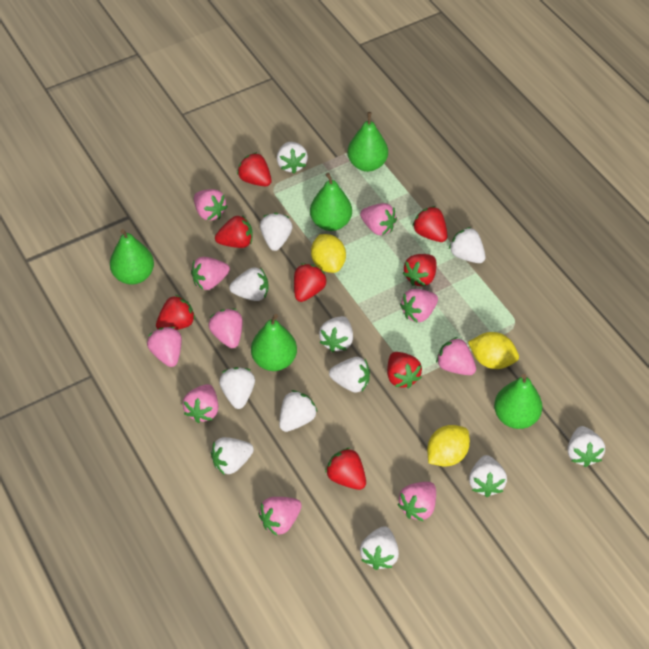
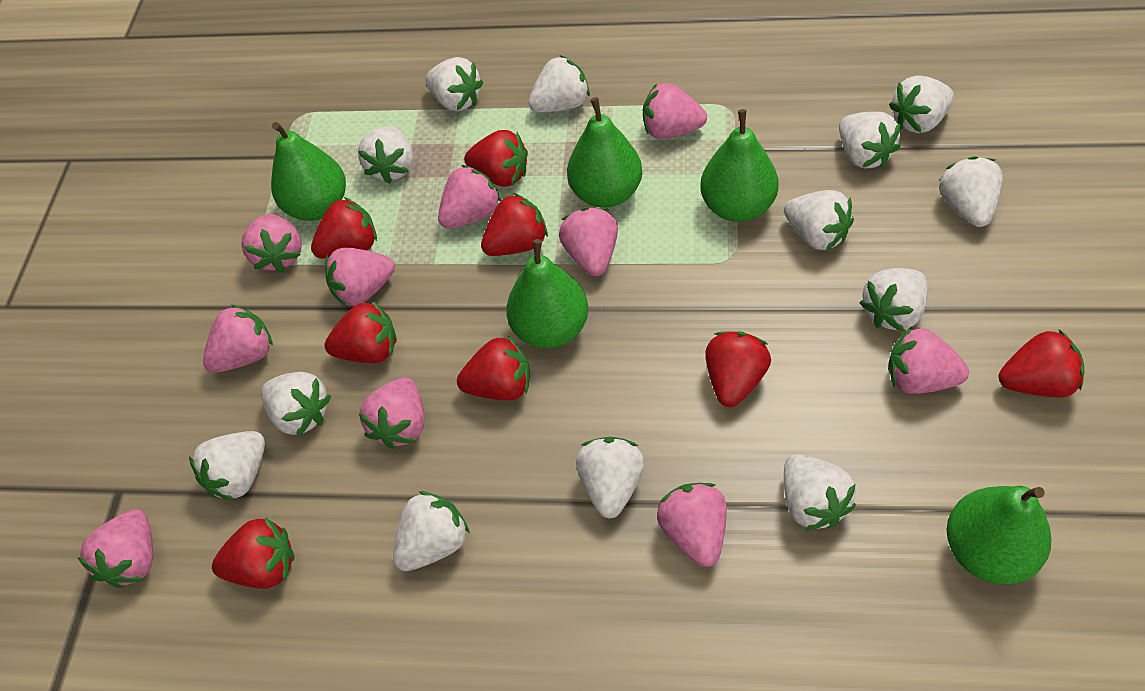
white strawberry: 12 -> 13
yellow lemon: 3 -> 0

